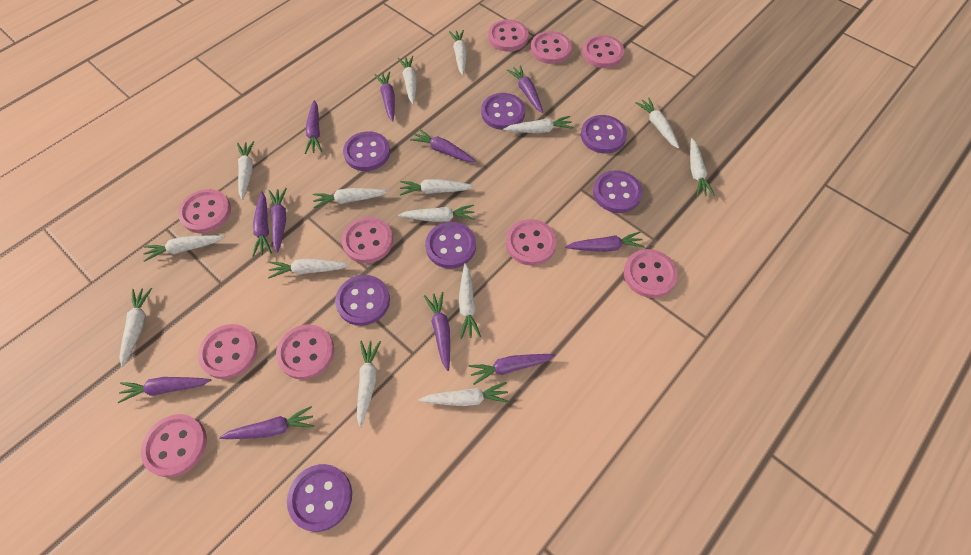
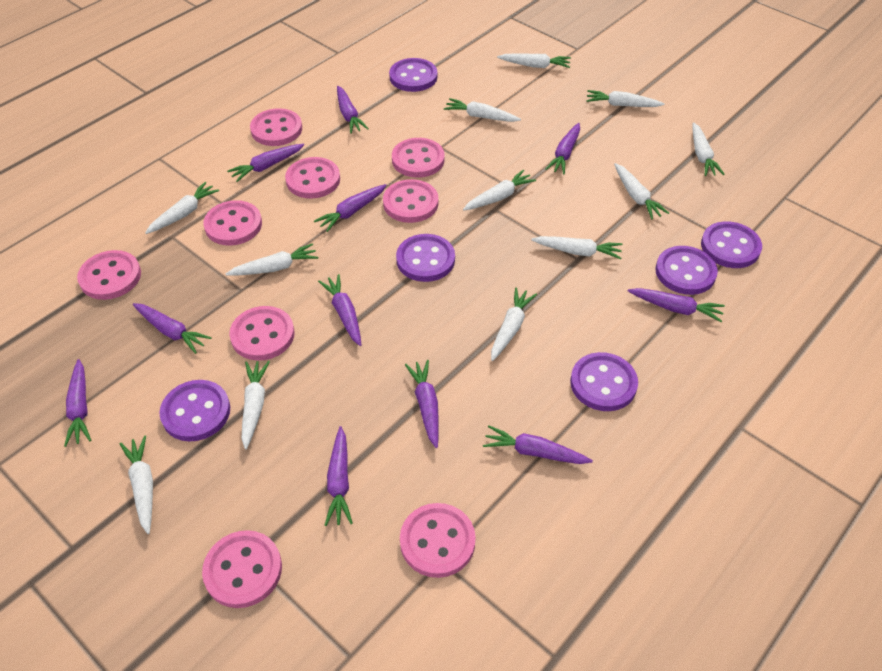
pink button: 10 -> 9
purple button: 7 -> 6
white carrot: 15 -> 12

